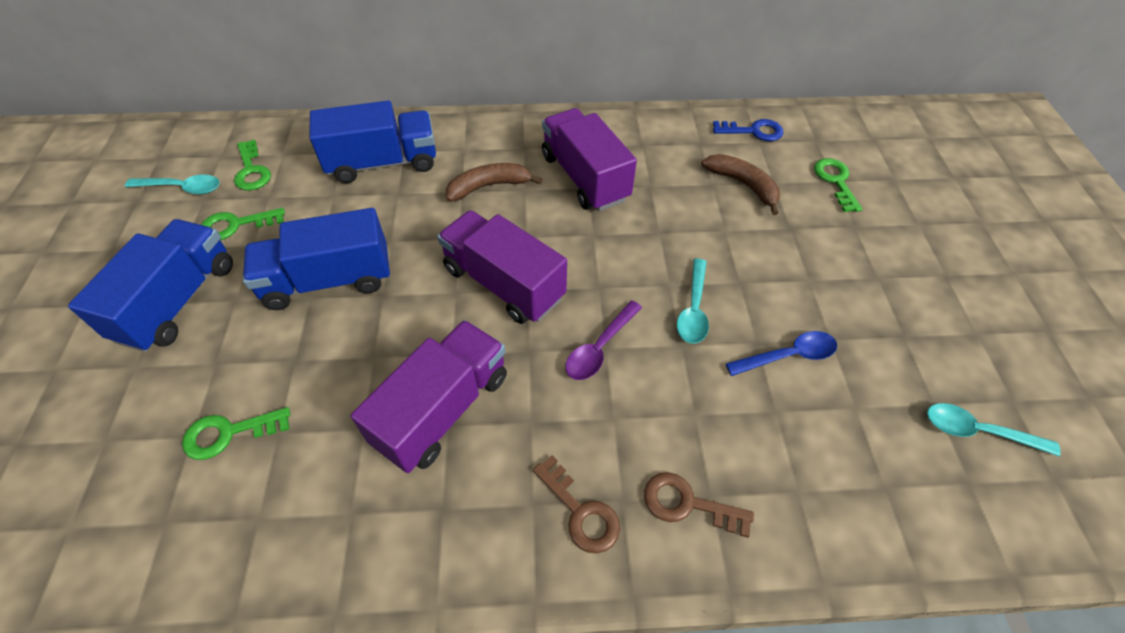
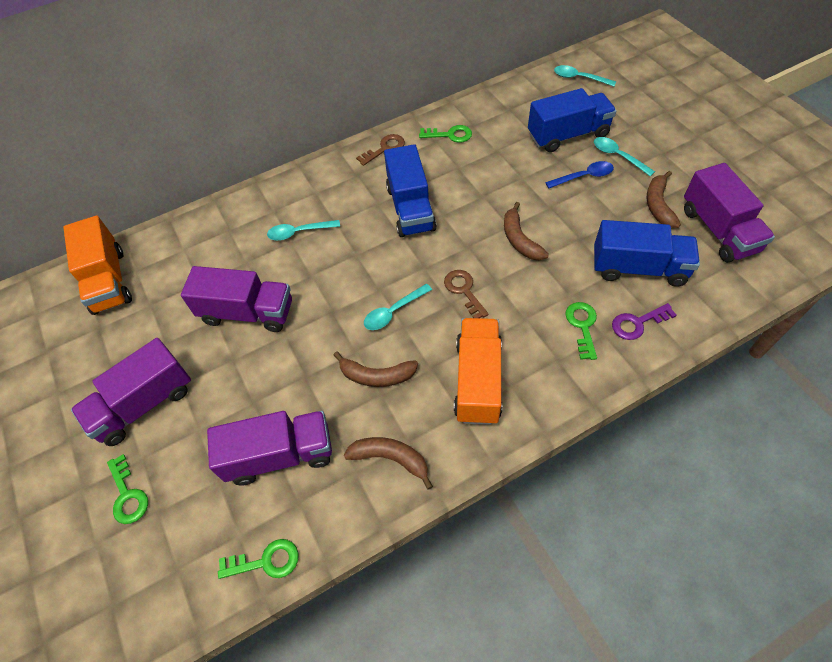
blue key: 1 -> 0
brown banana: 2 -> 4
orange truck: 0 -> 2
purple key: 0 -> 1
purple spoon: 1 -> 0
purple truck: 3 -> 4
turquoise spoon: 3 -> 4

